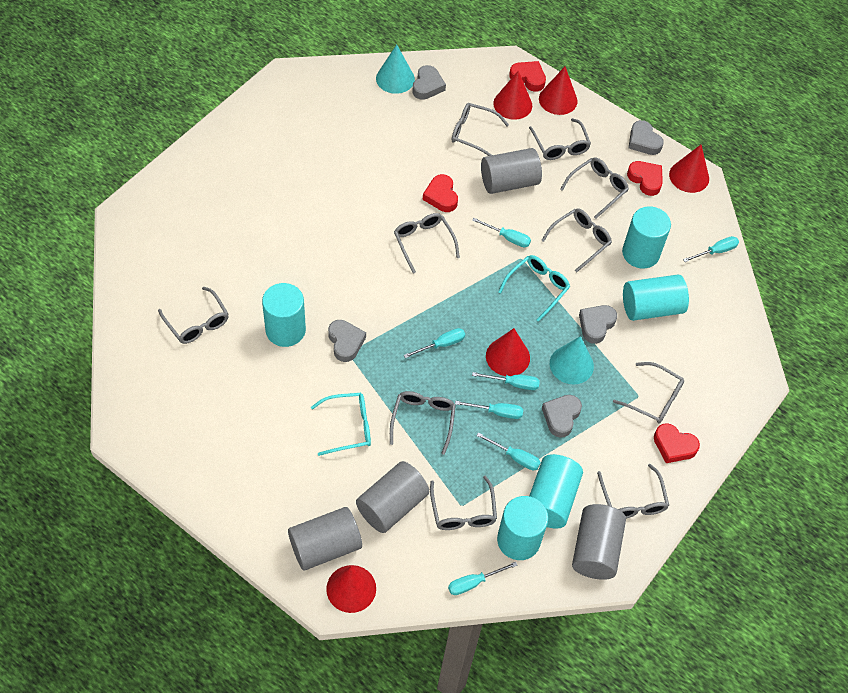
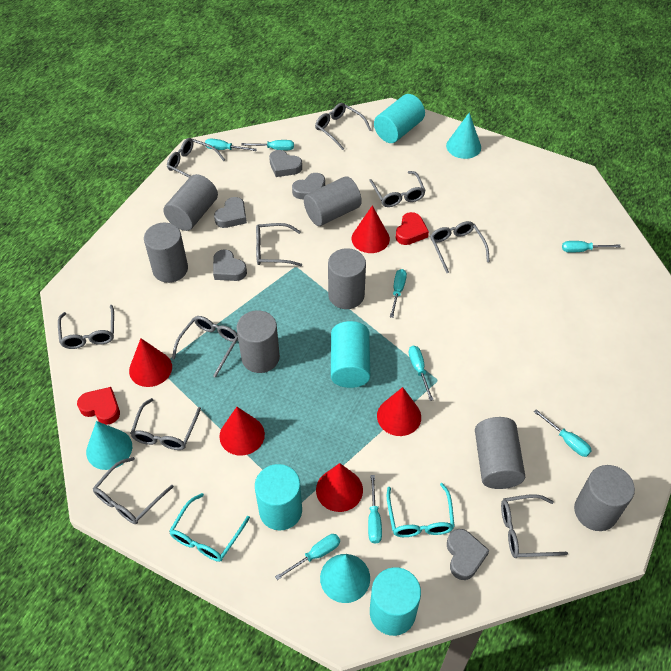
grey cylinder: 4 -> 7
red heart: 4 -> 2
turquoise cone: 2 -> 3
turquoise cylinder: 5 -> 4
turquoise screwdriver: 7 -> 8

